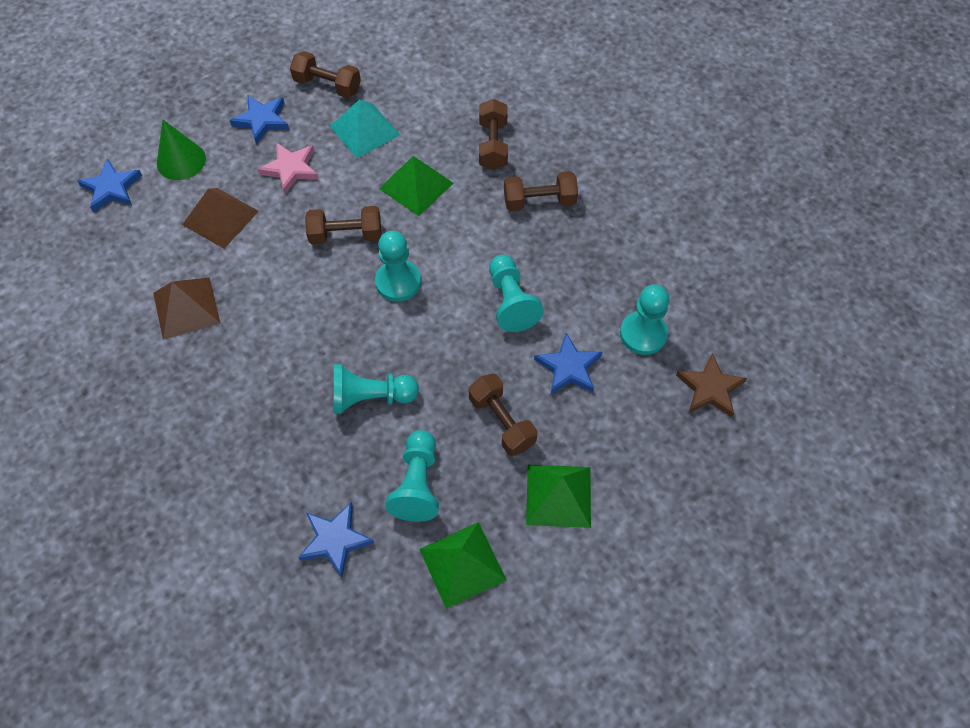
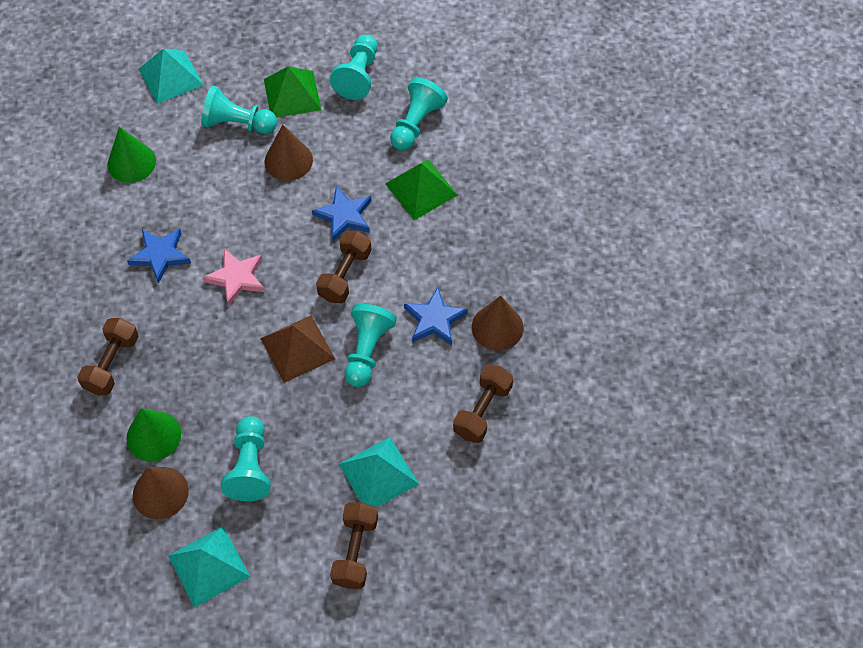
blue star: 4 -> 3
brown cone: 0 -> 3
brown dumbbell: 5 -> 4
brown pyramid: 2 -> 1
brown star: 1 -> 0
green cone: 1 -> 2
green pyramid: 3 -> 2
turquoise pyramid: 1 -> 3

